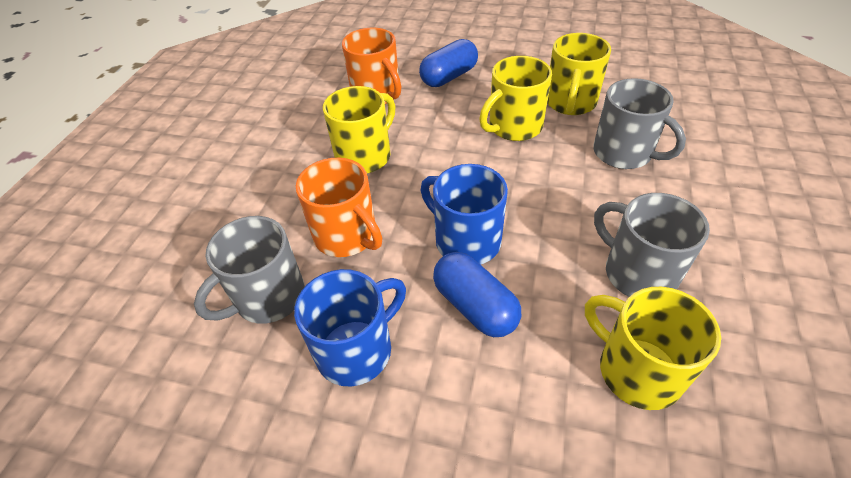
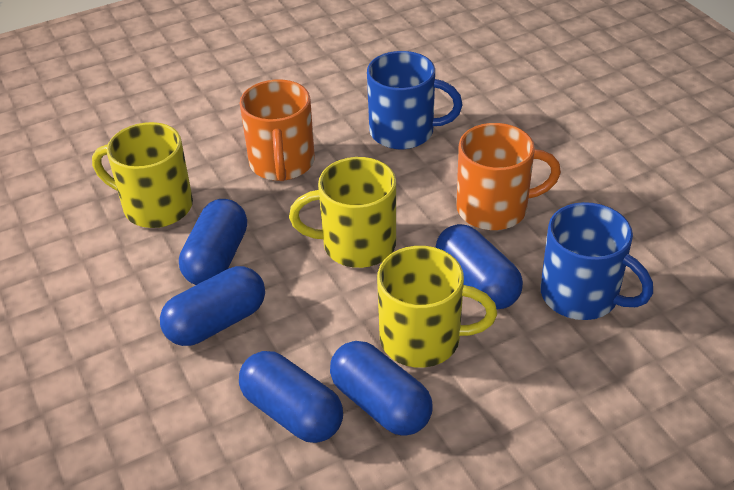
blue capsule: 2 -> 5
grey mug: 3 -> 0
yellow mug: 4 -> 3

